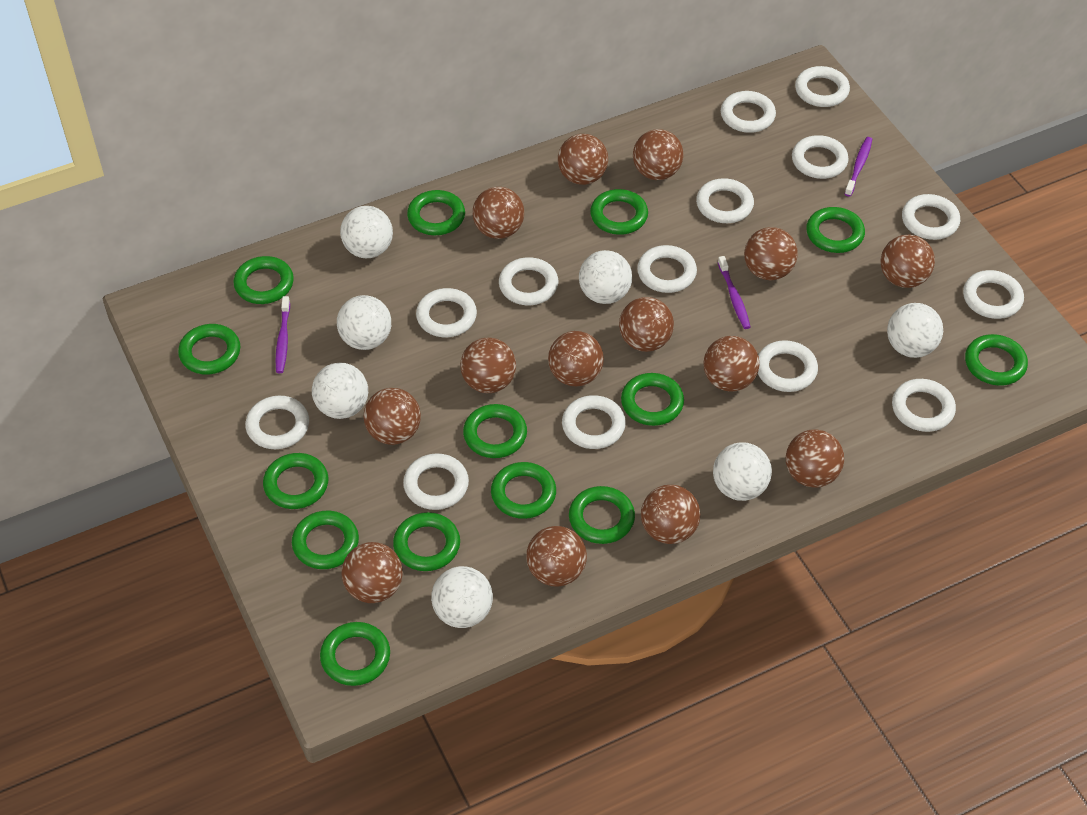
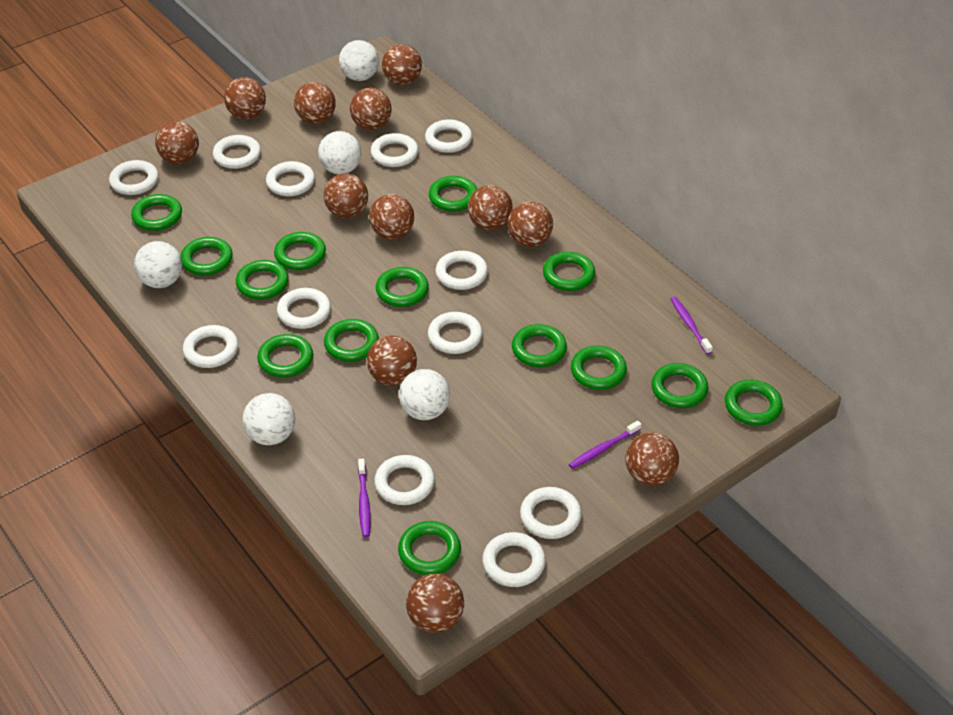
brown ball: 14 -> 12
white ball: 7 -> 5
white ring: 14 -> 12

